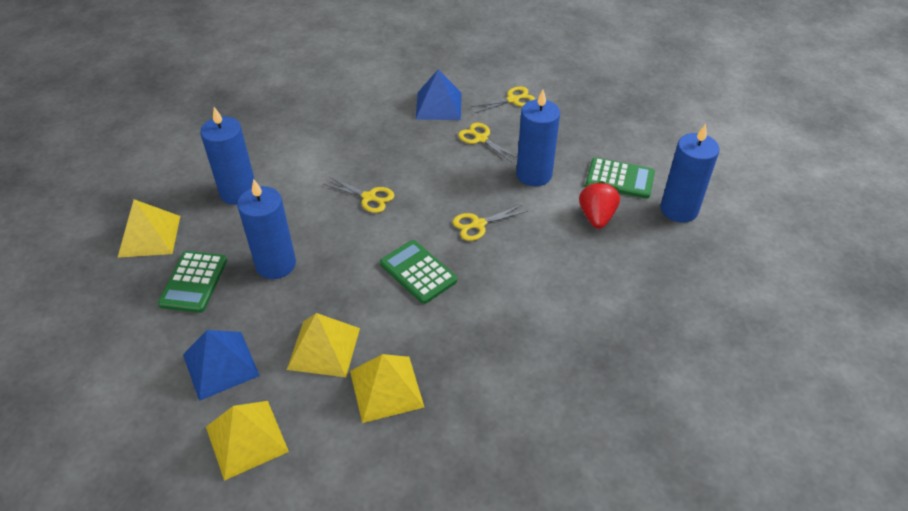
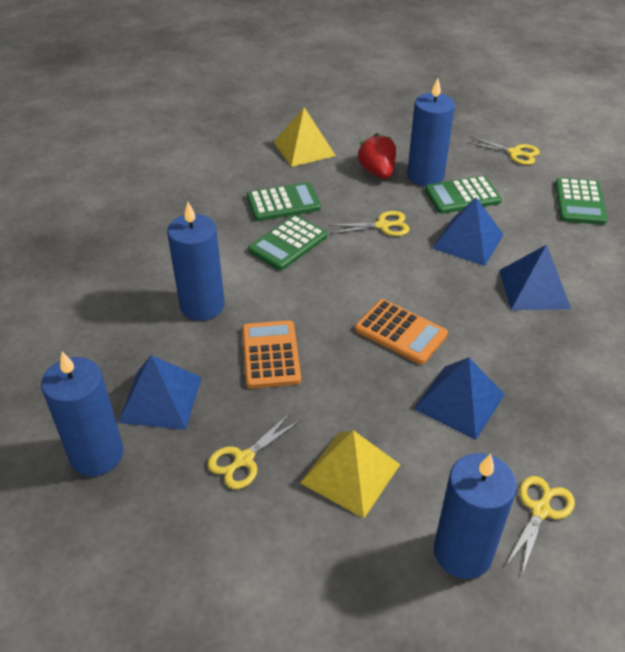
blue pyramid: 2 -> 4
green calculator: 3 -> 4
orange calculator: 0 -> 2
yellow pyramid: 4 -> 2

